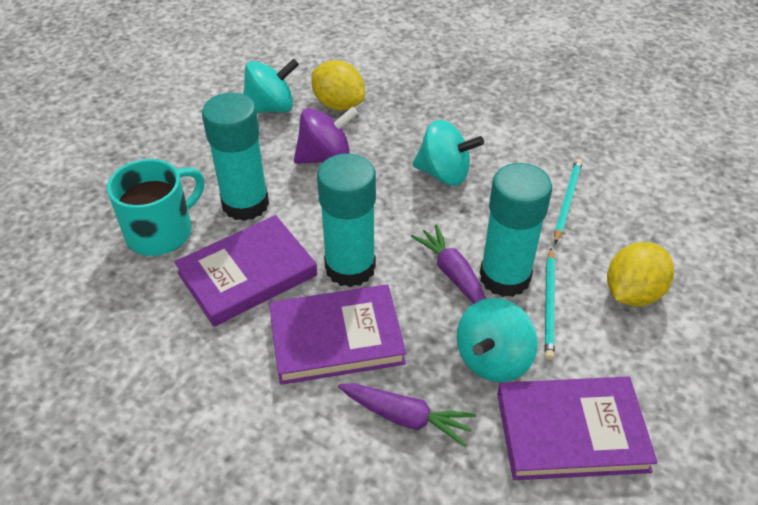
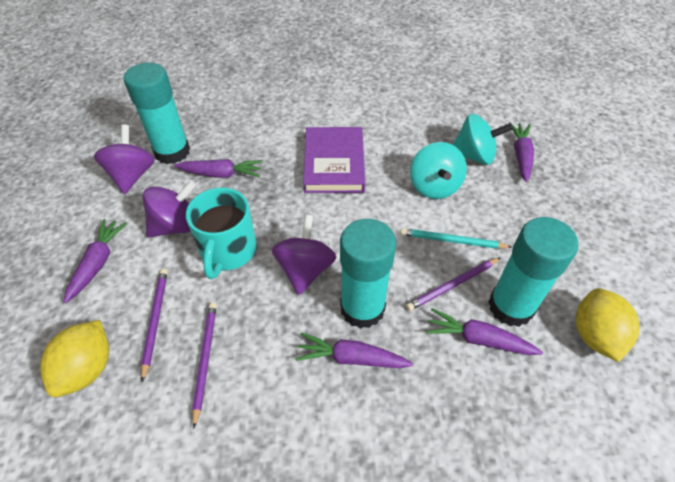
purple book: 3 -> 1
purple carrot: 2 -> 5
purple pencil: 0 -> 3
purple spinning top: 1 -> 3
turquoise pencil: 2 -> 1
turquoise spinning top: 3 -> 2

